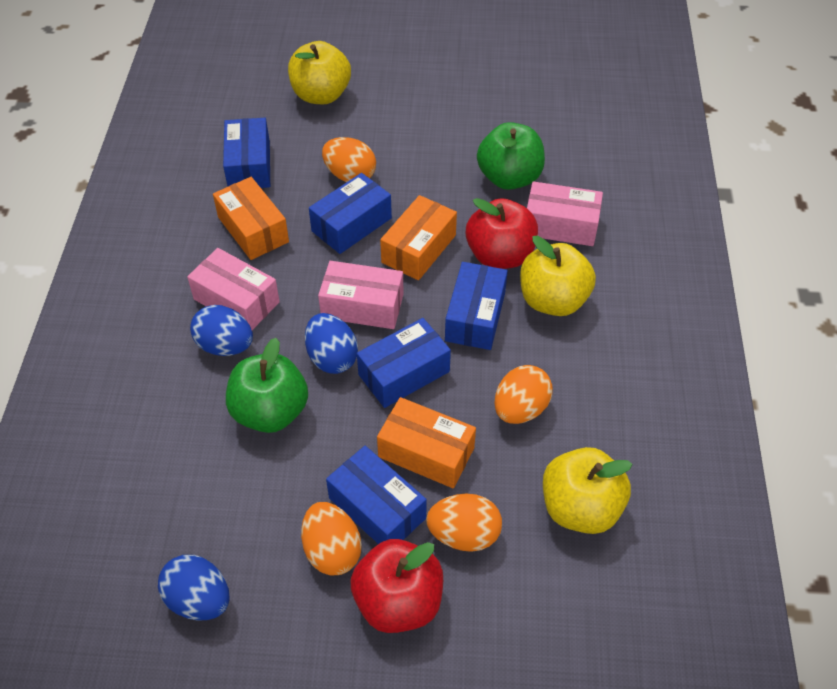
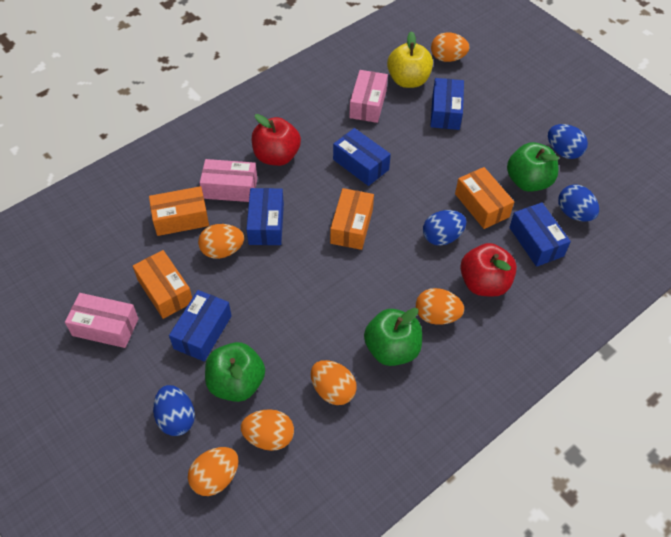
blue egg: 3 -> 4
green apple: 2 -> 3
orange box: 3 -> 4
orange egg: 4 -> 6
yellow apple: 3 -> 1

